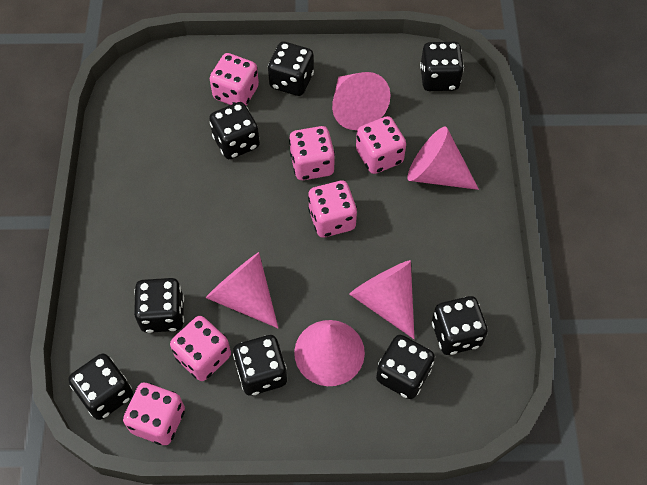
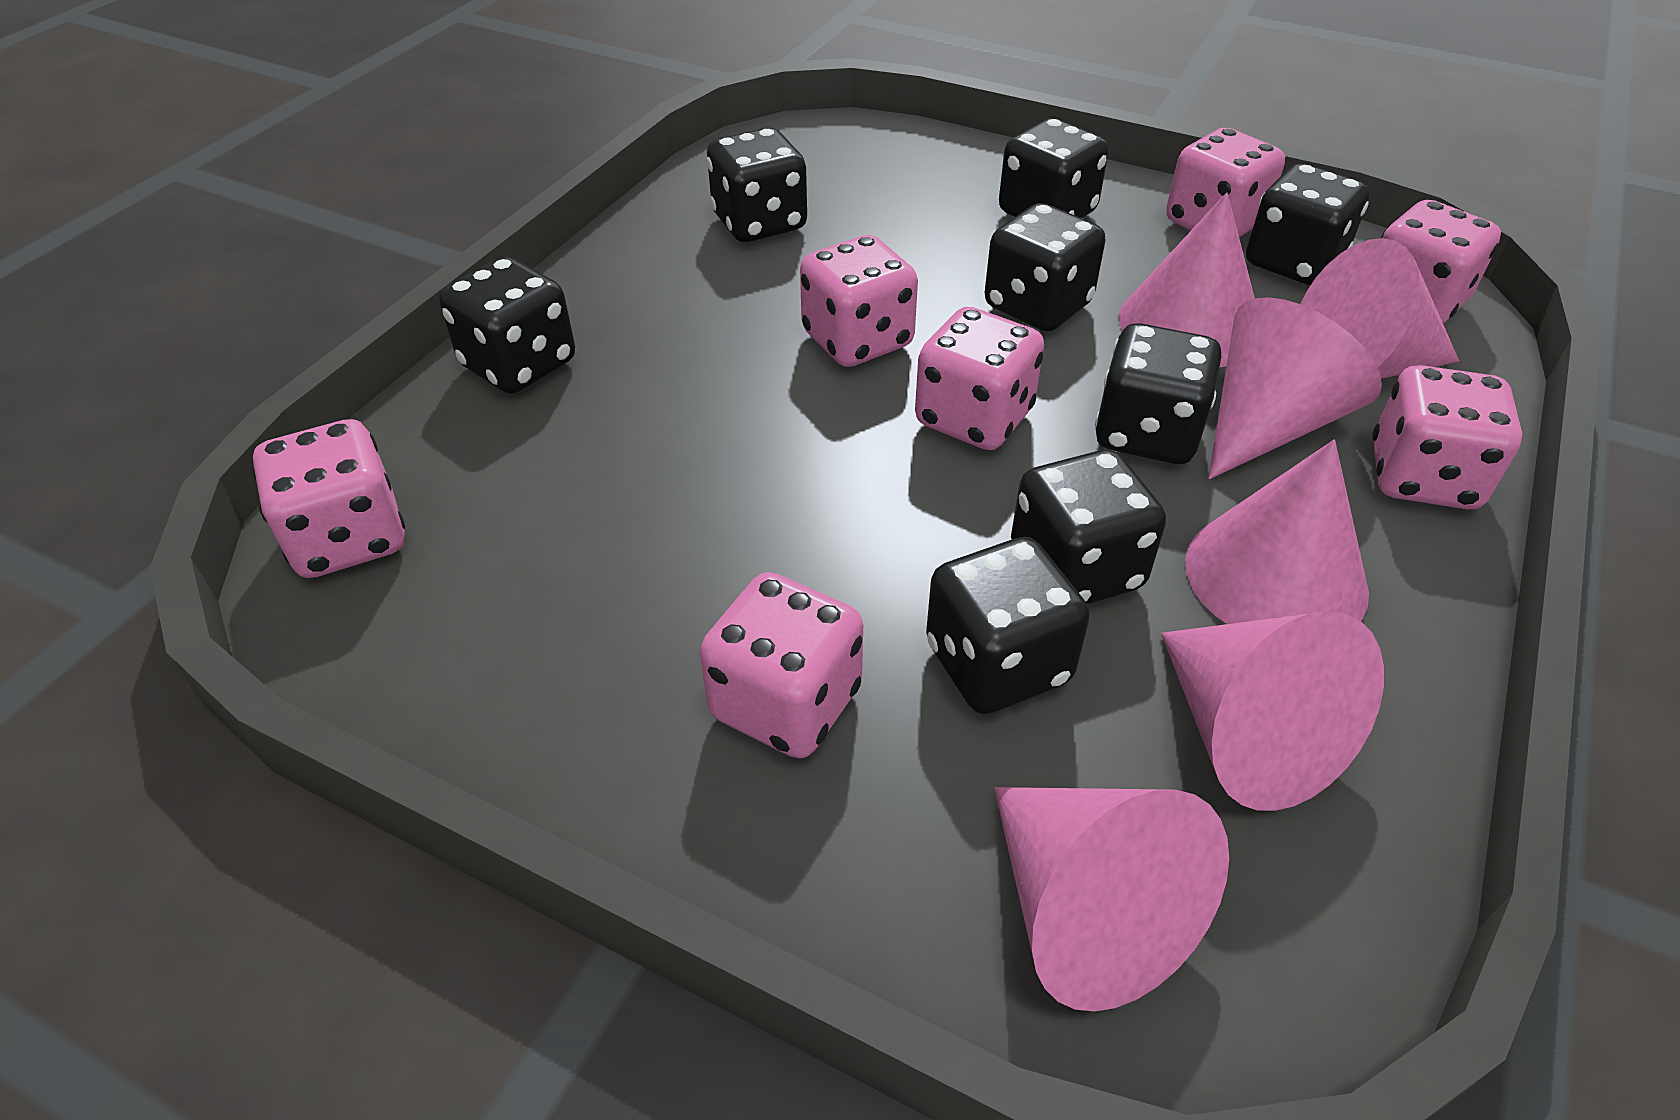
pink cone: 5 -> 6
pink dice: 6 -> 7

